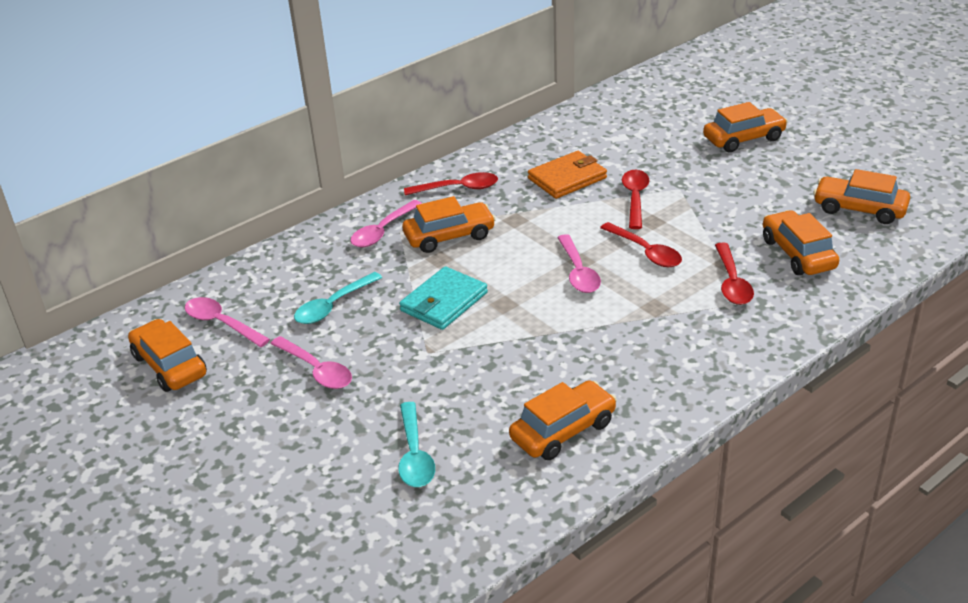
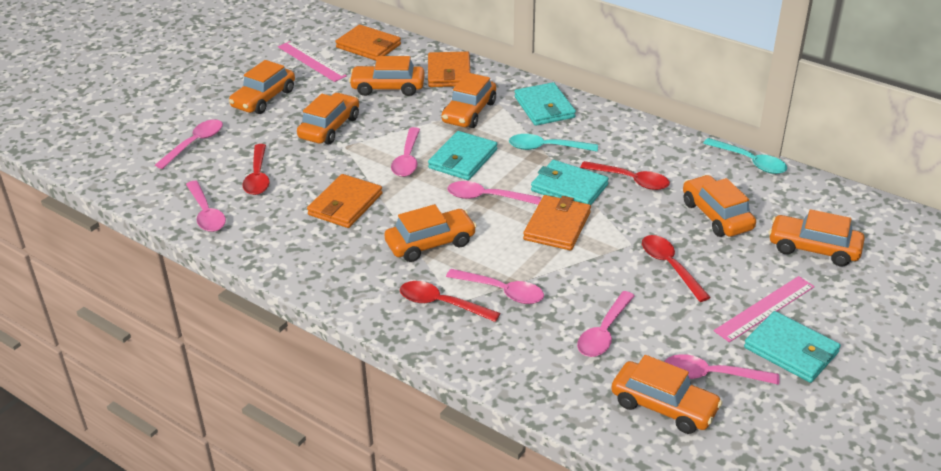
orange car: 6 -> 8
orange wallet: 1 -> 4
pink ruler: 0 -> 2
pink spoon: 4 -> 7
turquoise wallet: 1 -> 4

